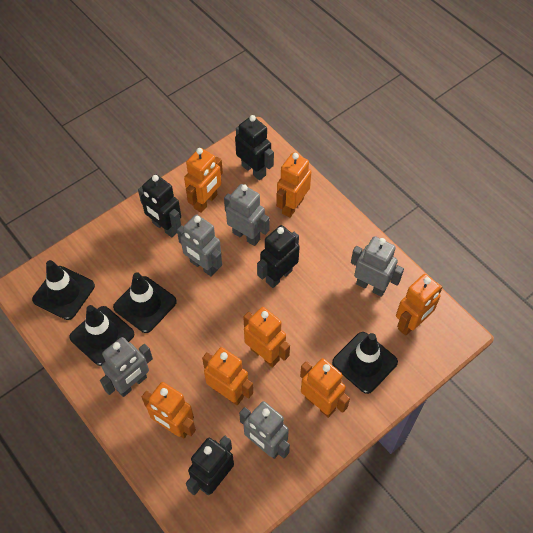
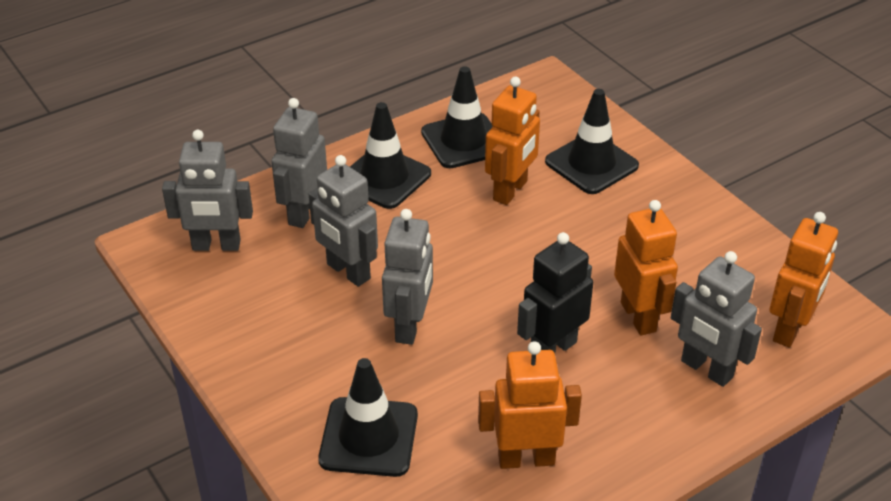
black robot: 4 -> 1
orange robot: 7 -> 4

